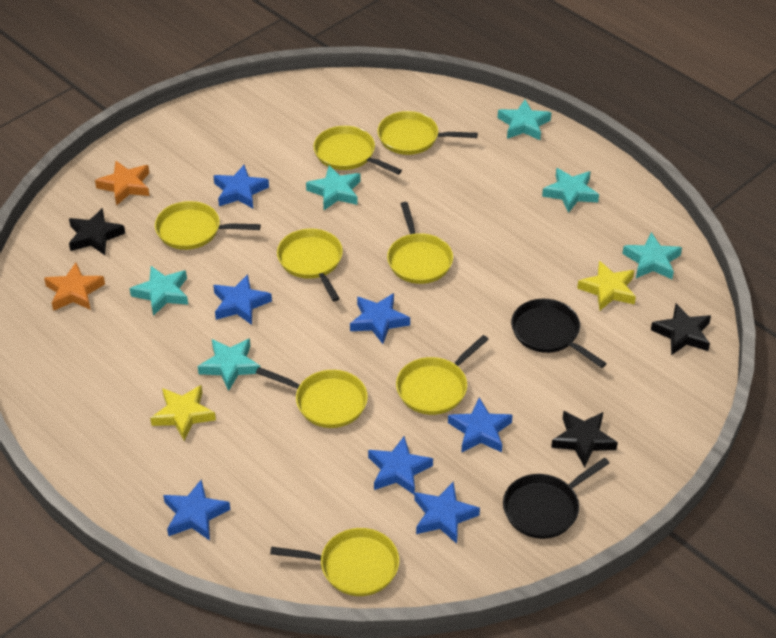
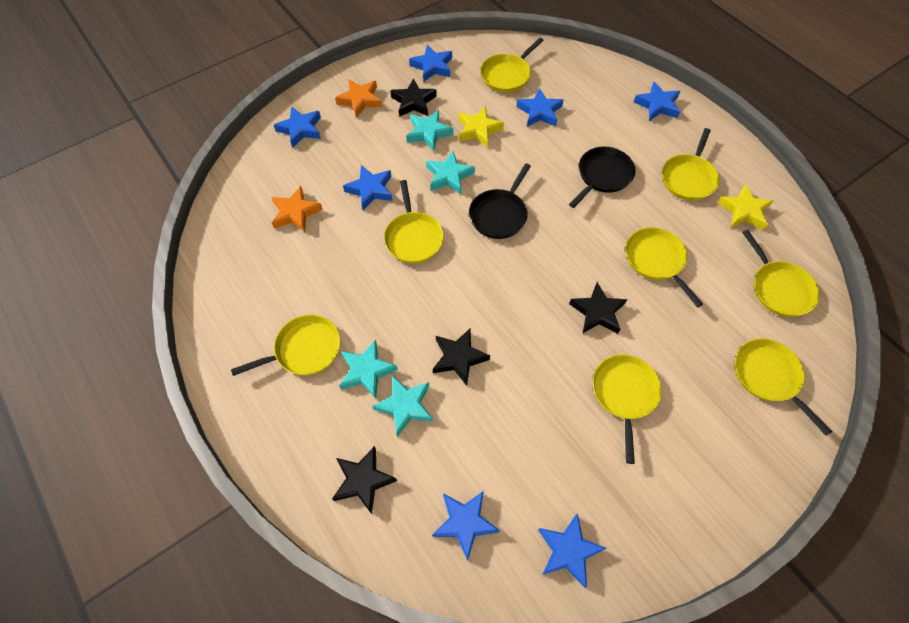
black star: 3 -> 4
turquoise star: 6 -> 4

